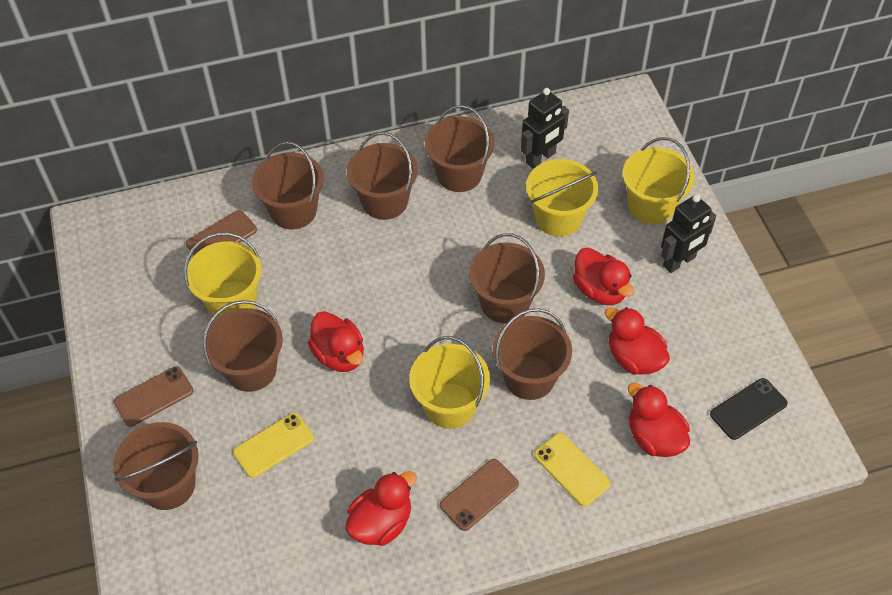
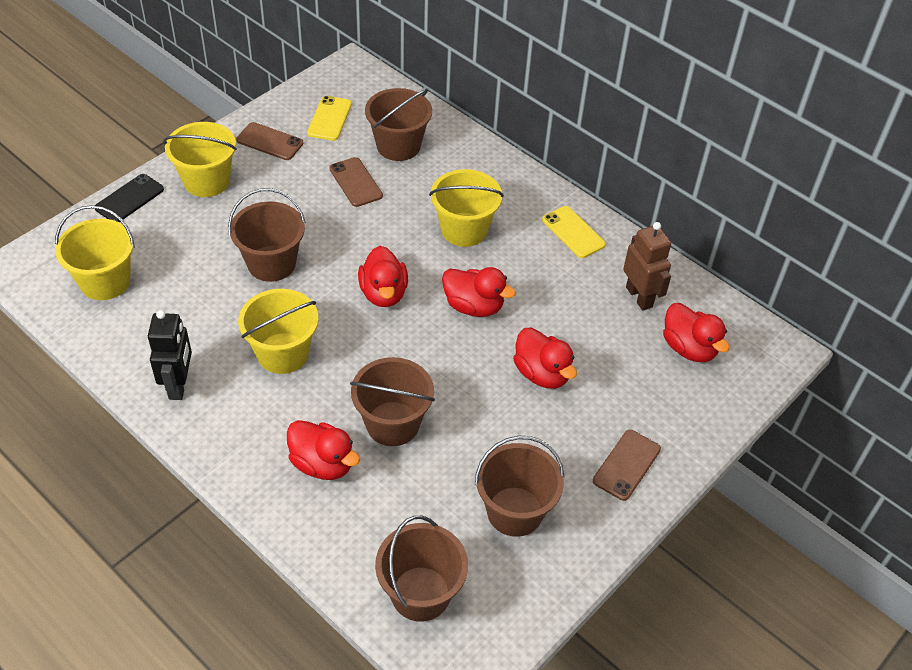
black robot: 2 -> 1
brown bucket: 7 -> 5
brown robot: 0 -> 1

